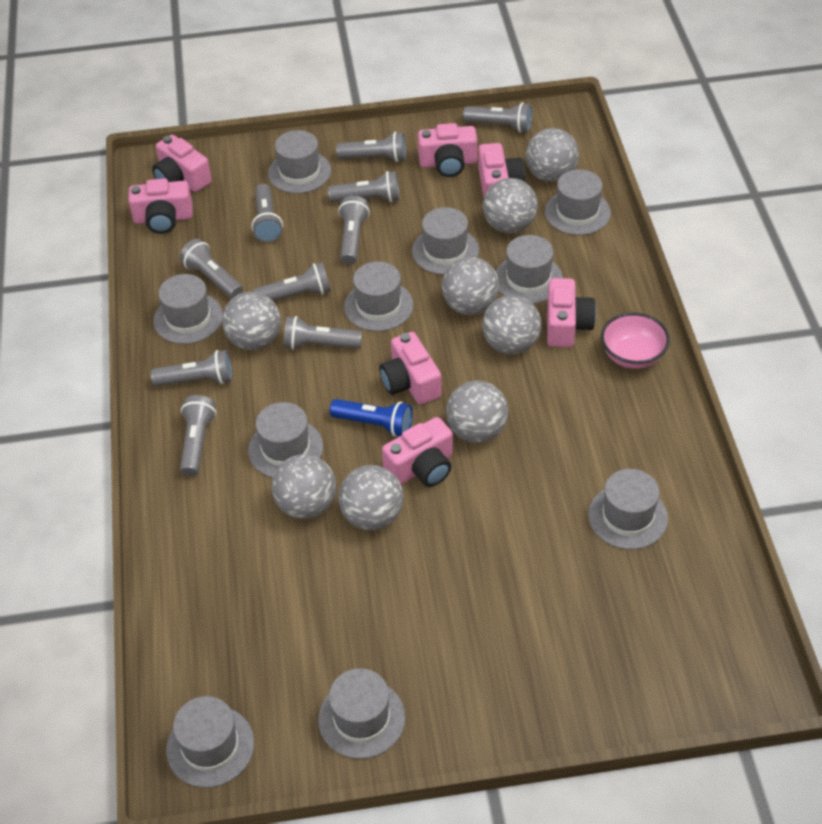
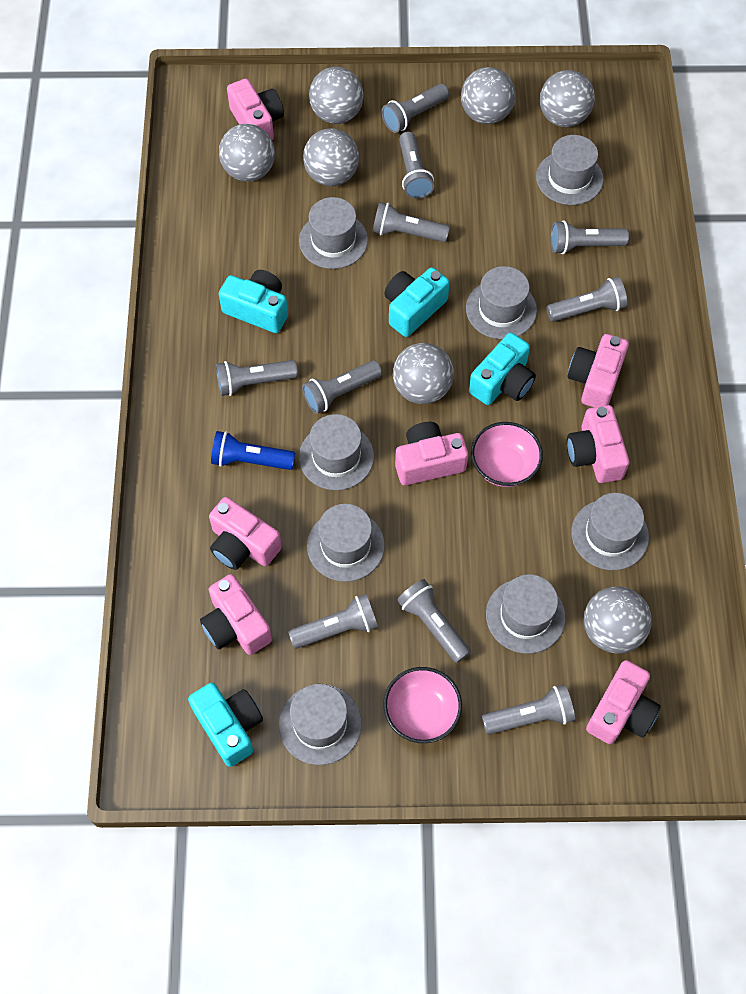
grey ball: 8 -> 7
grey hat: 10 -> 8
pink bowl: 1 -> 2
turquoise camera: 0 -> 4

